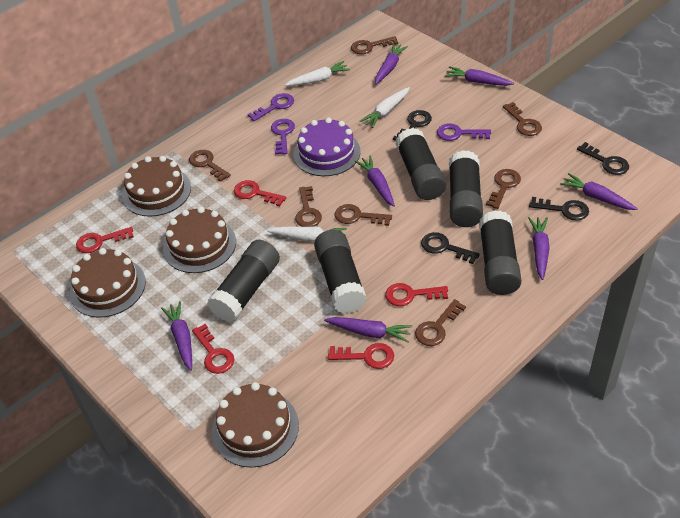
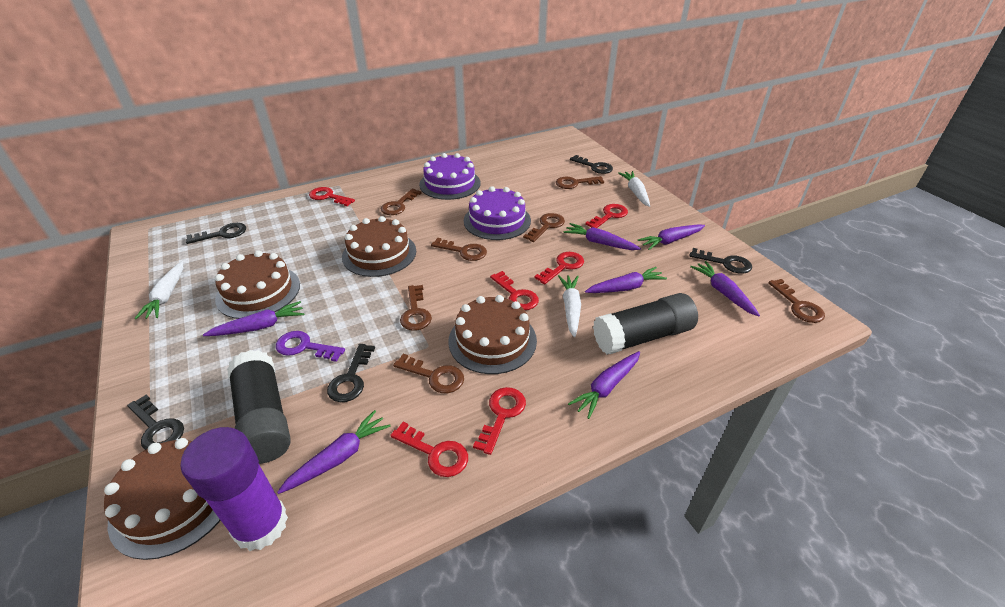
black glue stick: 5 -> 2
black key: 4 -> 5
purple cake: 1 -> 2
purple glue stick: 0 -> 1
purple key: 3 -> 1
red key: 5 -> 6

